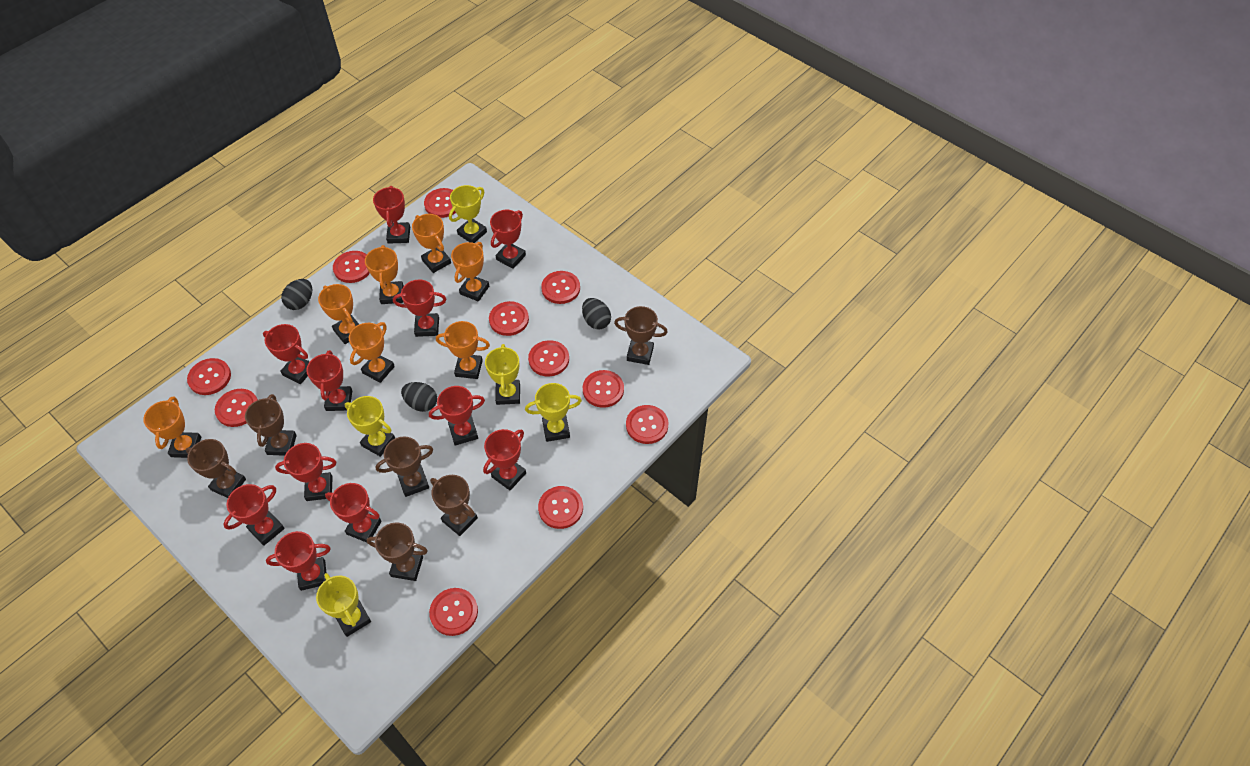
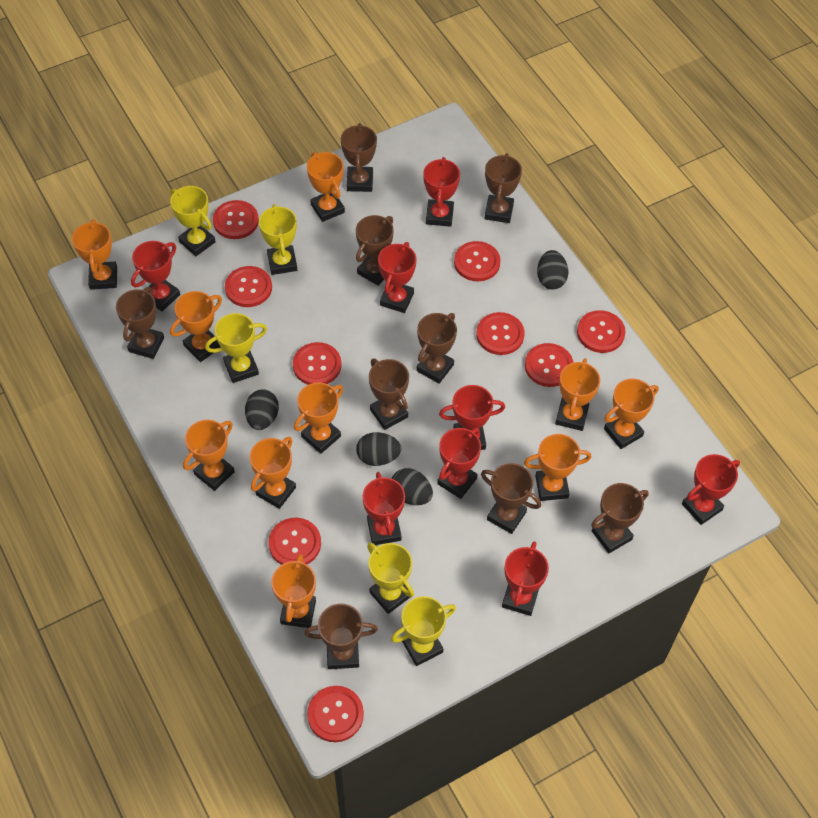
black egg: 3 -> 4
brown trophy: 6 -> 9
orange trophy: 7 -> 10
red button: 11 -> 9
red trophy: 11 -> 8

